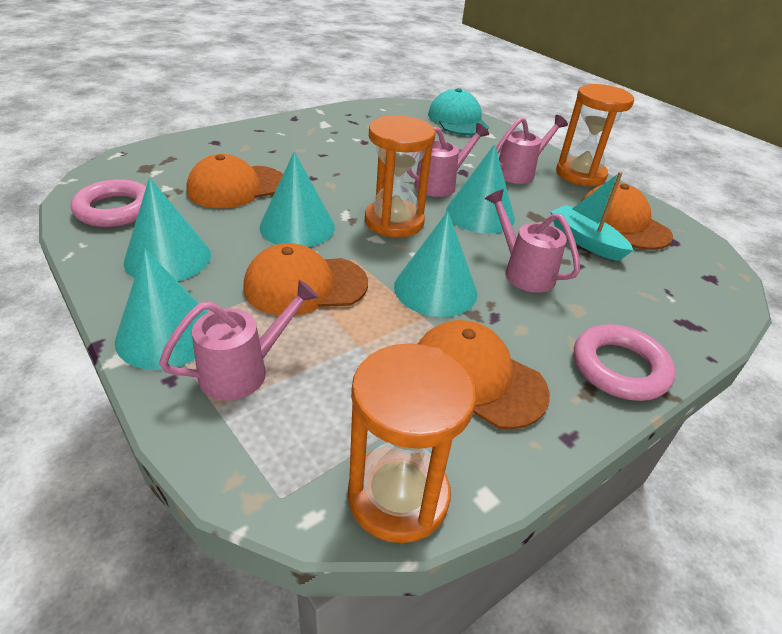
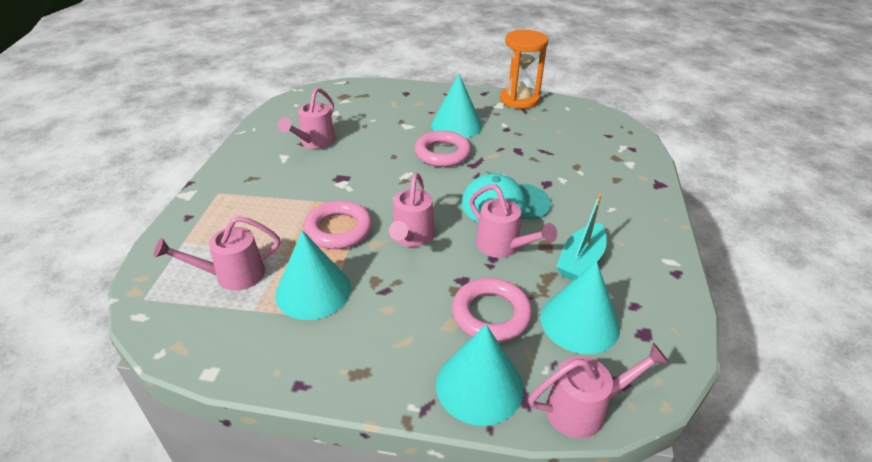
orange cap: 4 -> 0
orange hourglass: 3 -> 1
pink ring: 2 -> 3
pink watering can: 4 -> 5
turquoise cone: 5 -> 4

